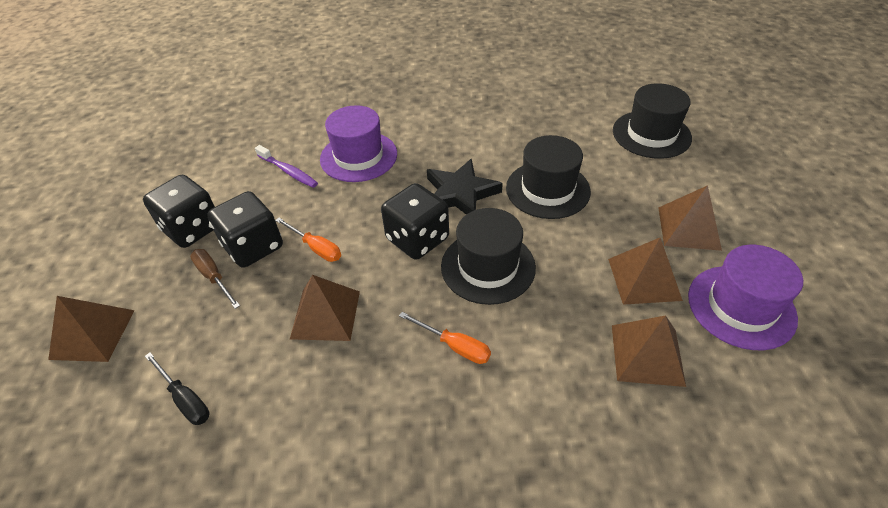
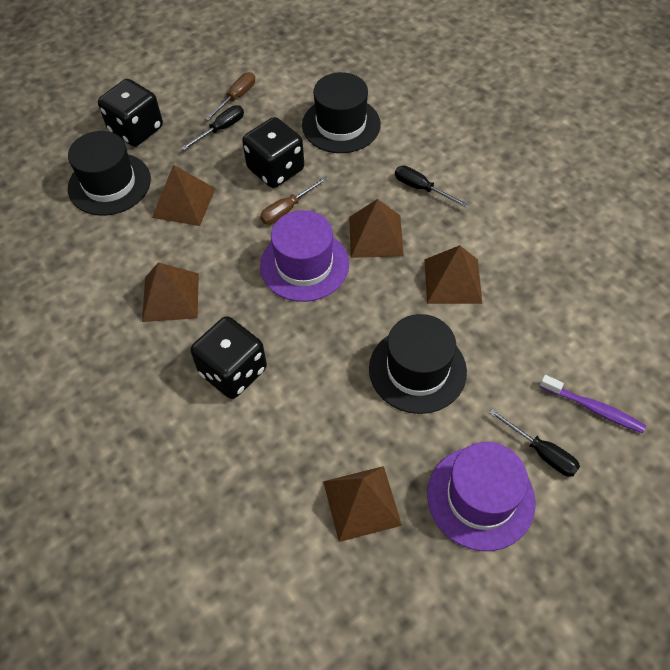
black screwdriver: 1 -> 3
black star: 1 -> 0
brown screwdriver: 1 -> 2
orange screwdriver: 2 -> 0

